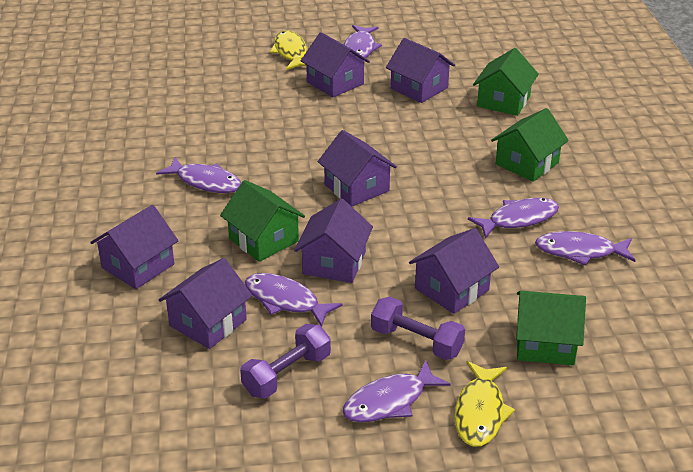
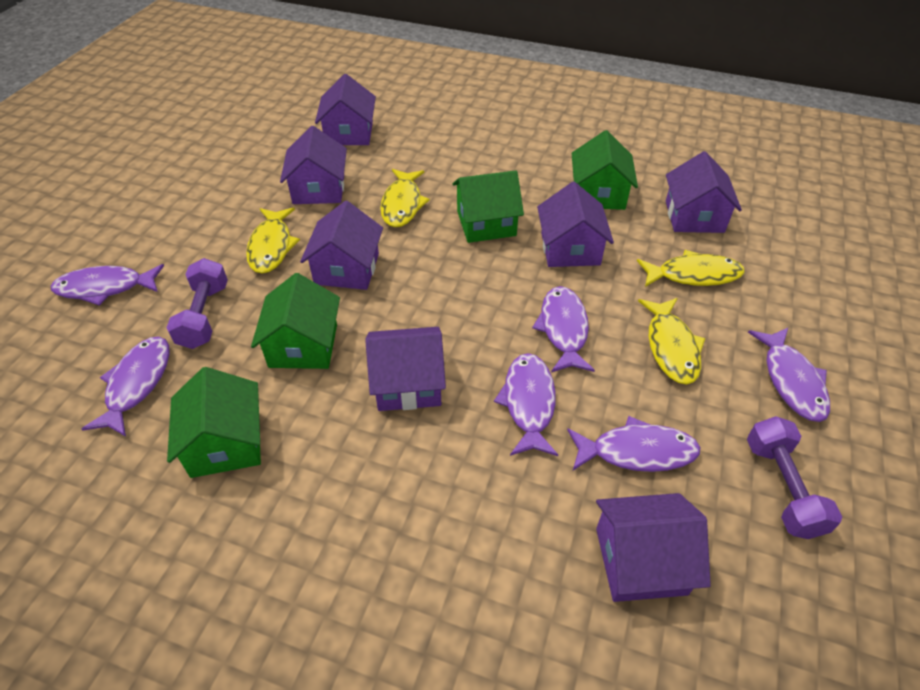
yellow fish: 2 -> 4

